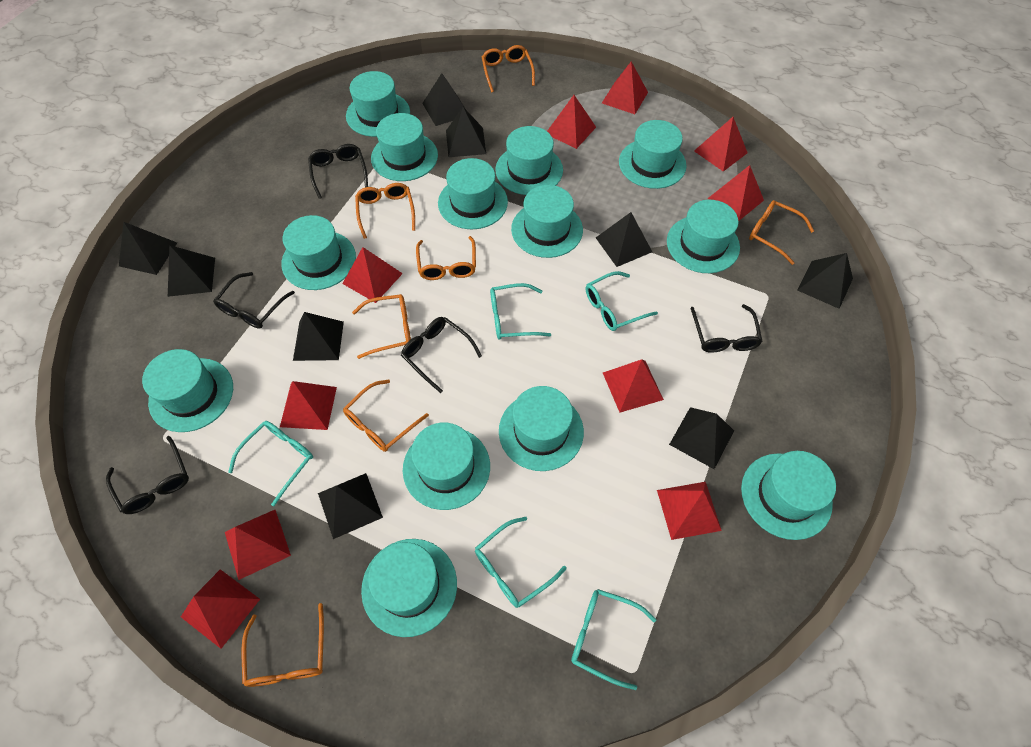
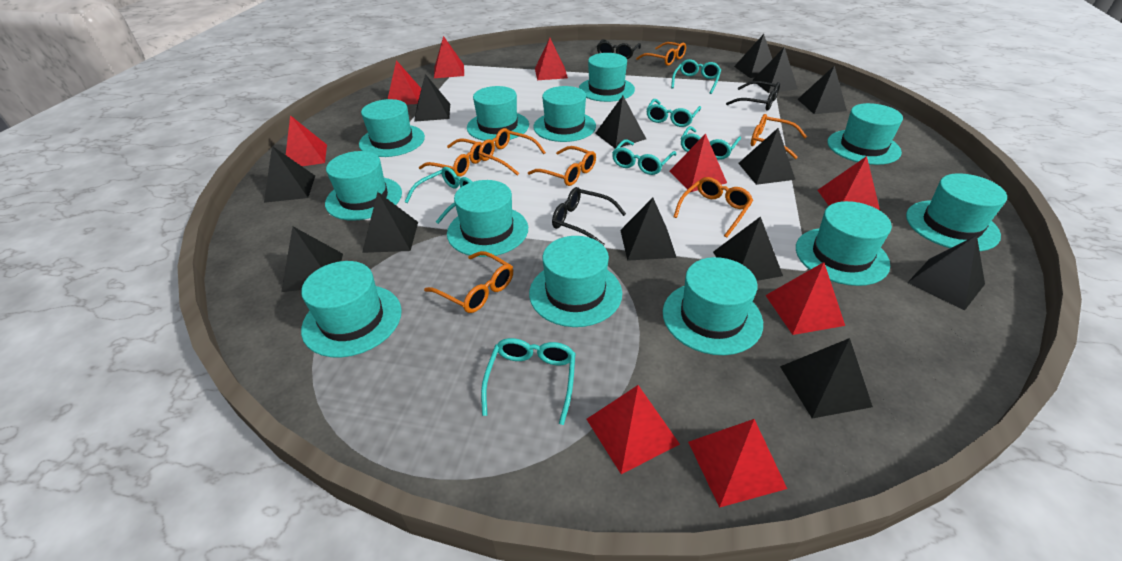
black glasses: 5 -> 3
black pyramid: 9 -> 13
red pyramid: 10 -> 9
turquoise glasses: 5 -> 6
turquoise hat: 13 -> 12

